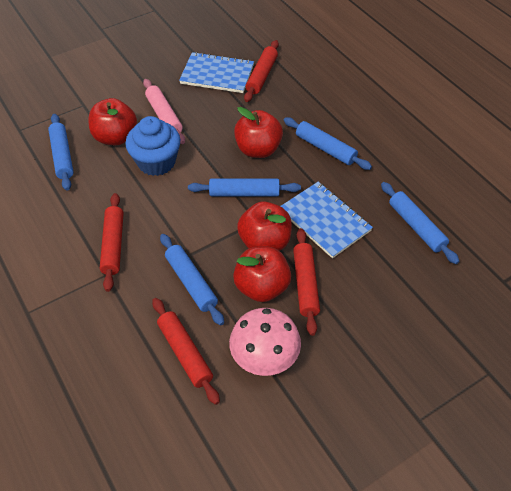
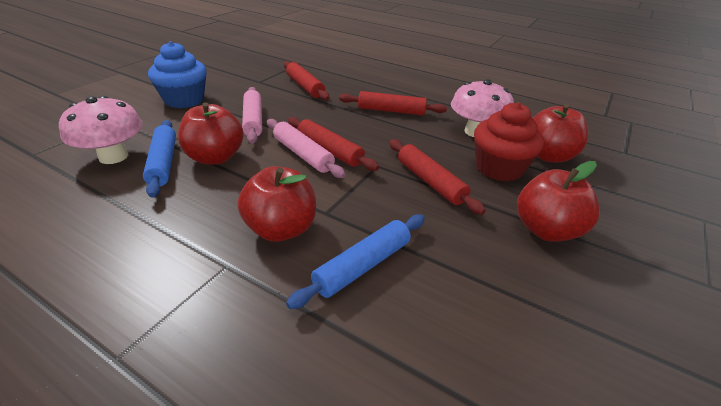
blue notebook: 2 -> 0
blue rolling pin: 5 -> 2
pink mushroom: 1 -> 2
pink rolling pin: 1 -> 2
red cupcake: 0 -> 1

